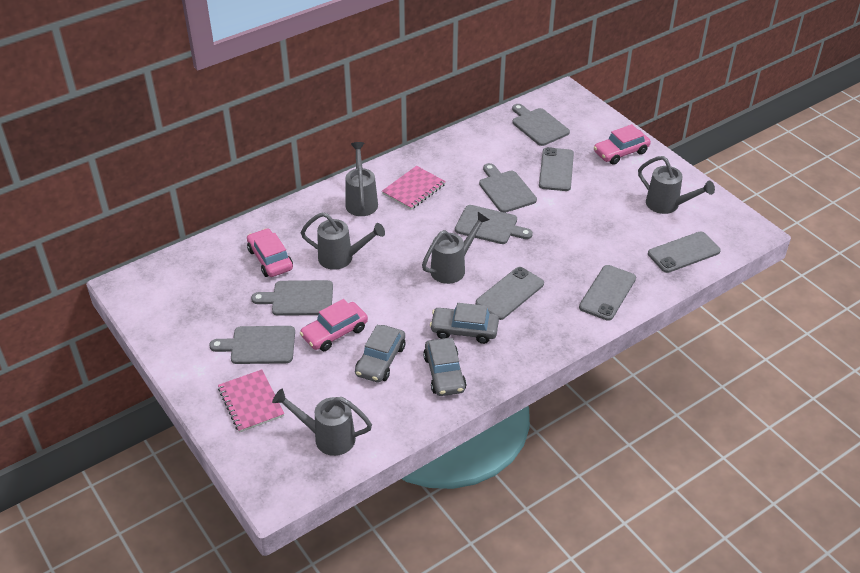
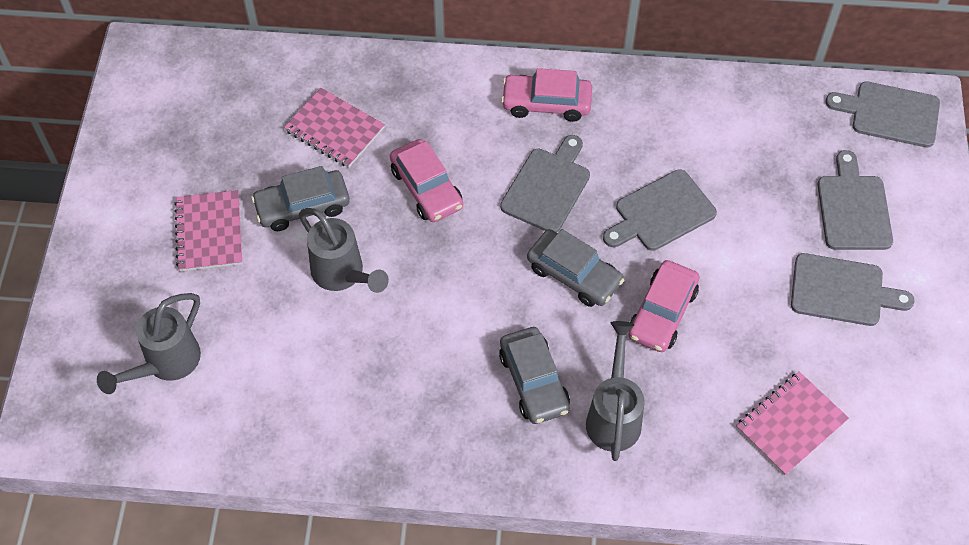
grey phone: 4 -> 0
grey watering can: 5 -> 3
pink notebook: 2 -> 3

